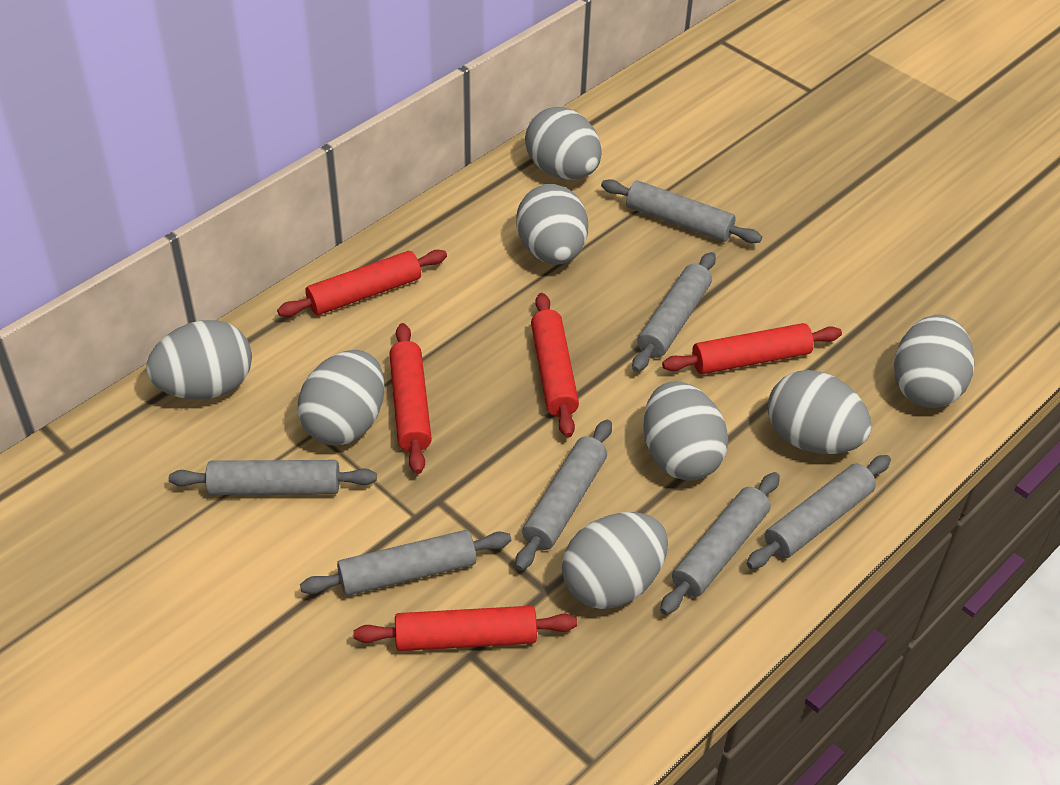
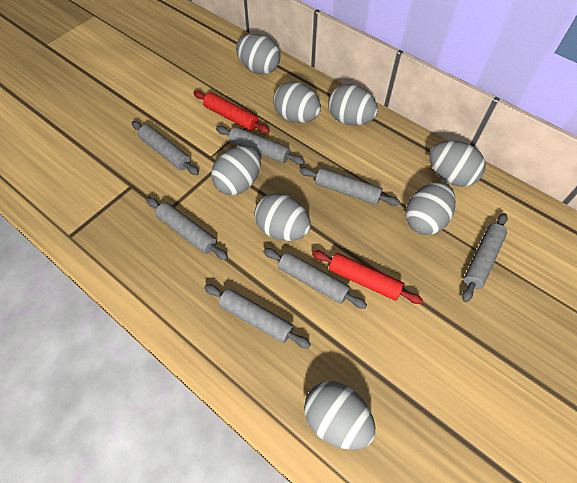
red rolling pin: 5 -> 2

